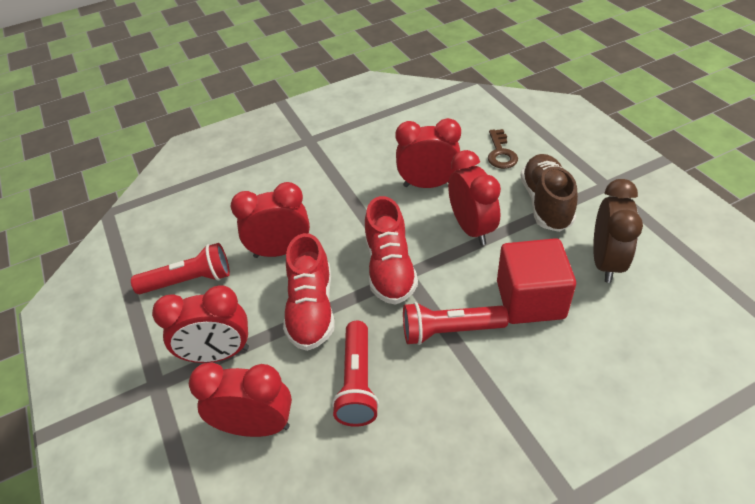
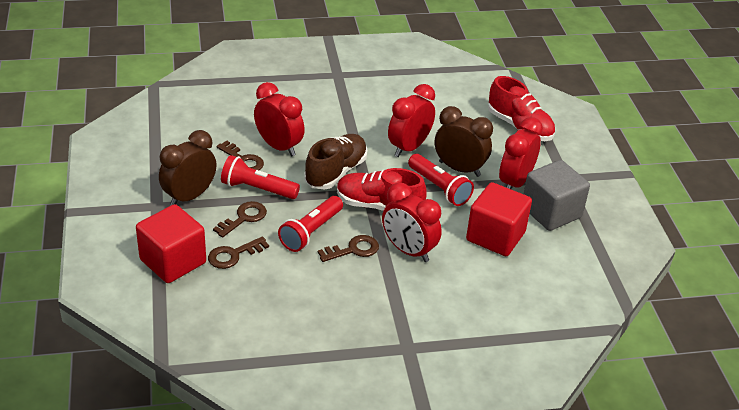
brown clock: 1 -> 2
brown key: 1 -> 4
grey cube: 0 -> 1
red clock: 5 -> 4
red cube: 1 -> 2

